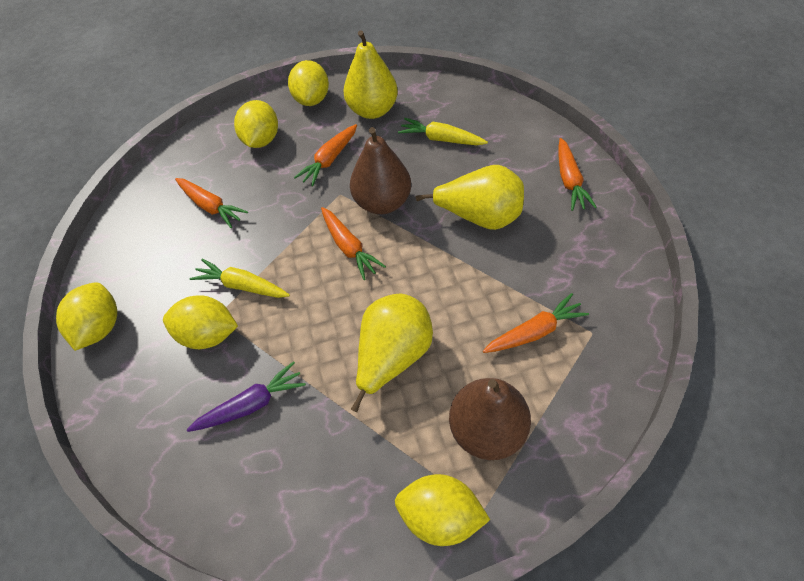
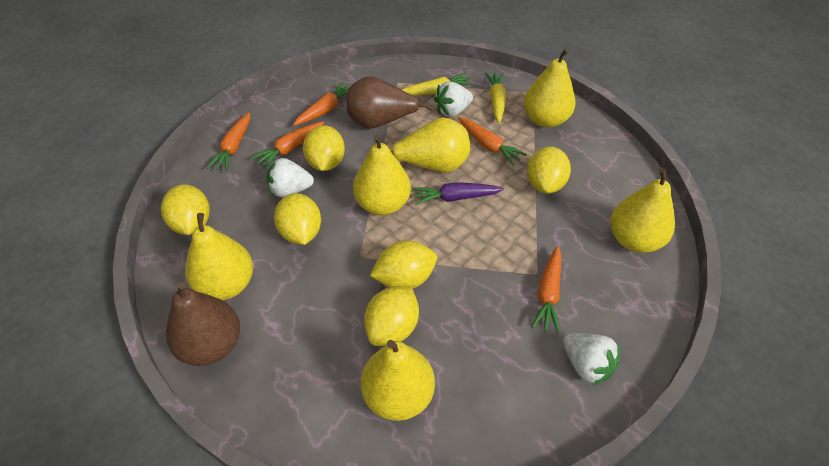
white strawberry: 0 -> 3
yellow lemon: 5 -> 6
yellow pear: 3 -> 6

